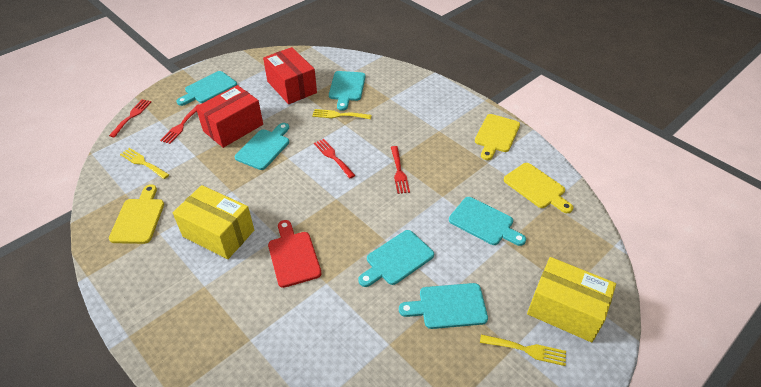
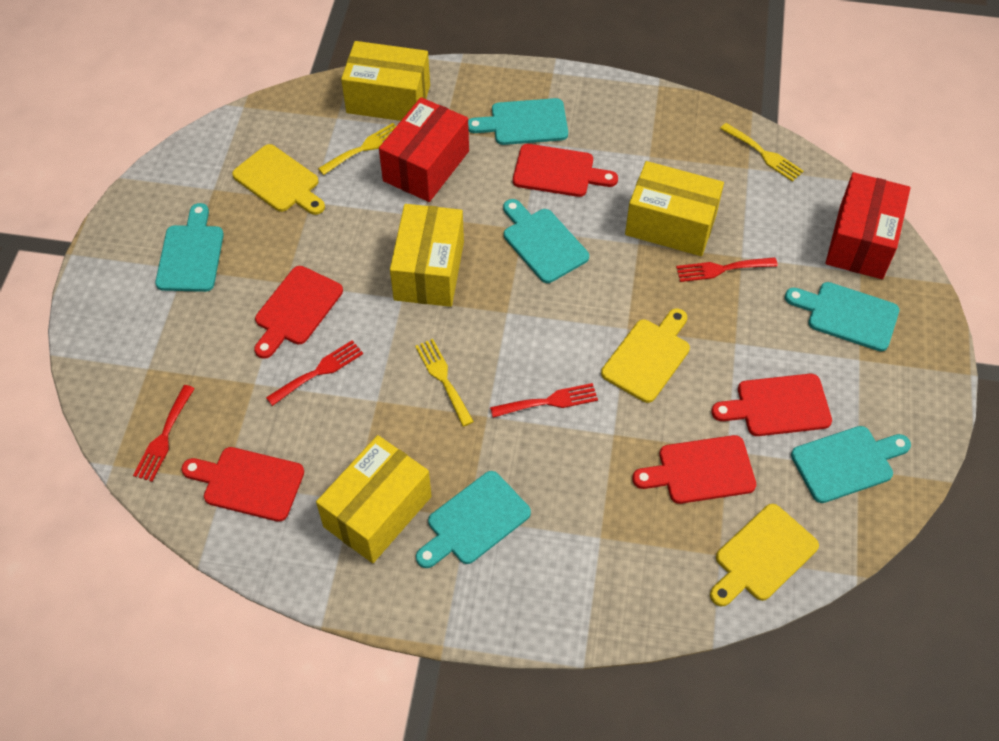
red cutting board: 1 -> 5
yellow box: 2 -> 4

